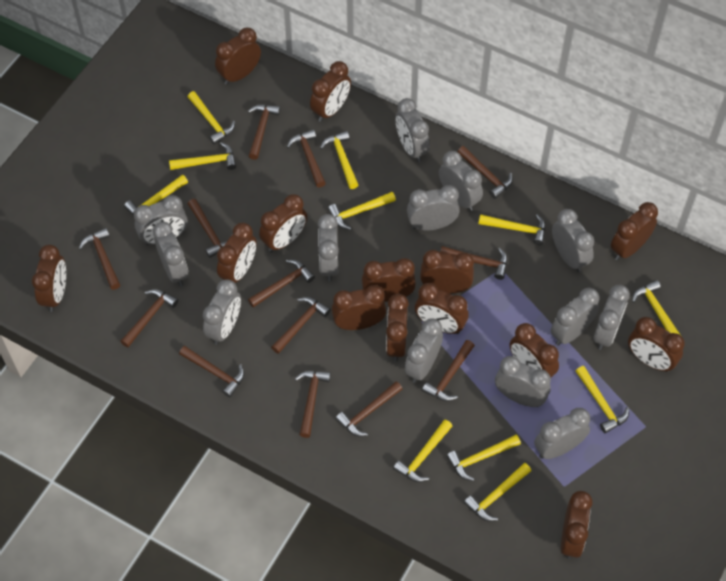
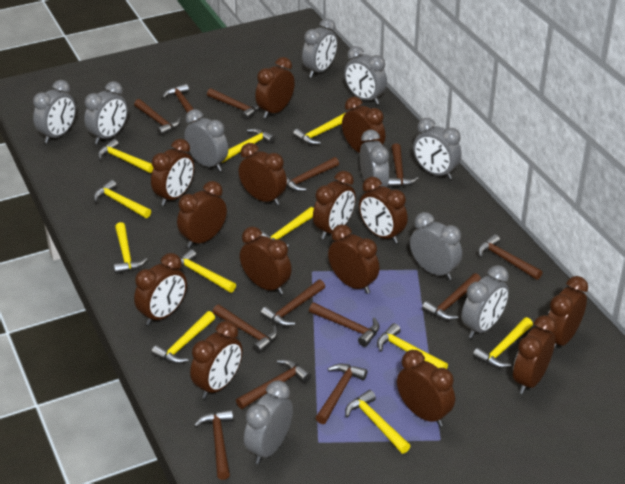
grey clock: 13 -> 10

